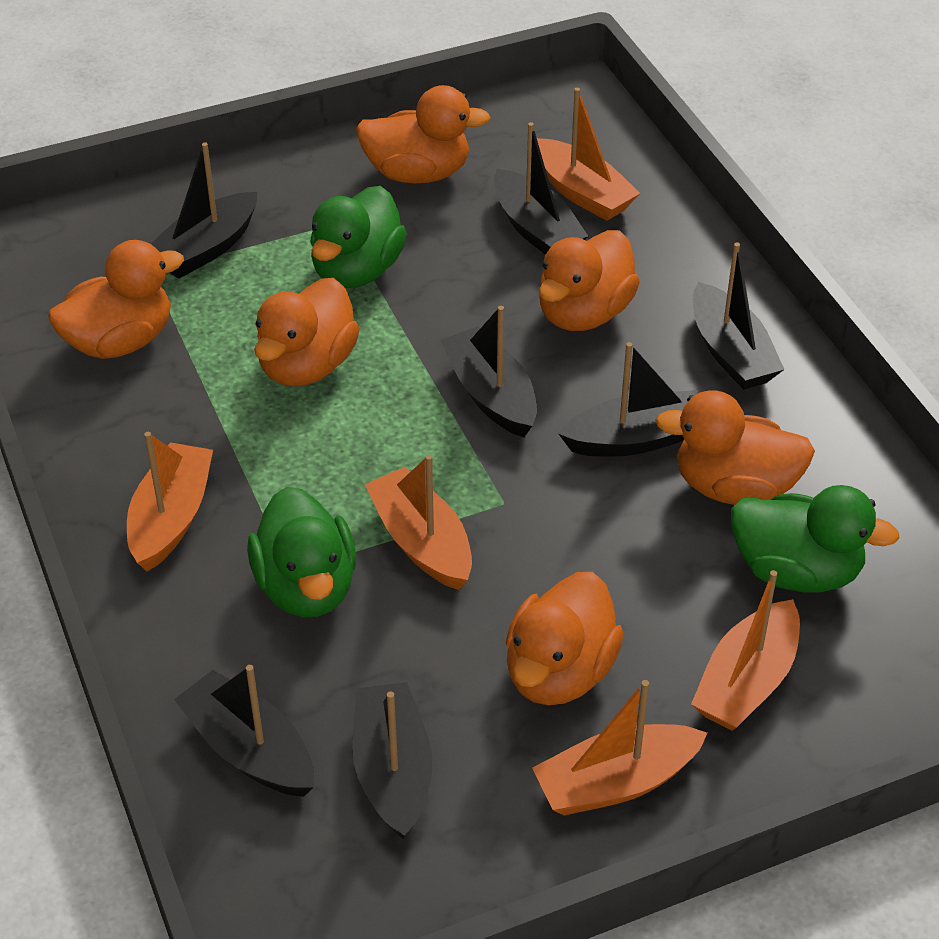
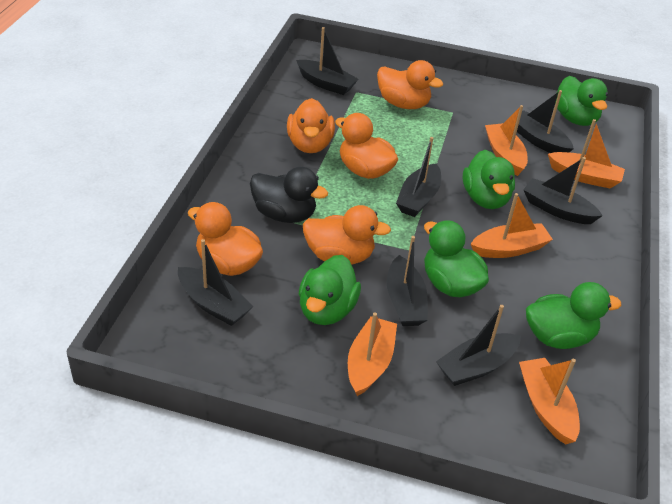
black duck: 0 -> 1
green duck: 3 -> 5
orange duck: 6 -> 5

